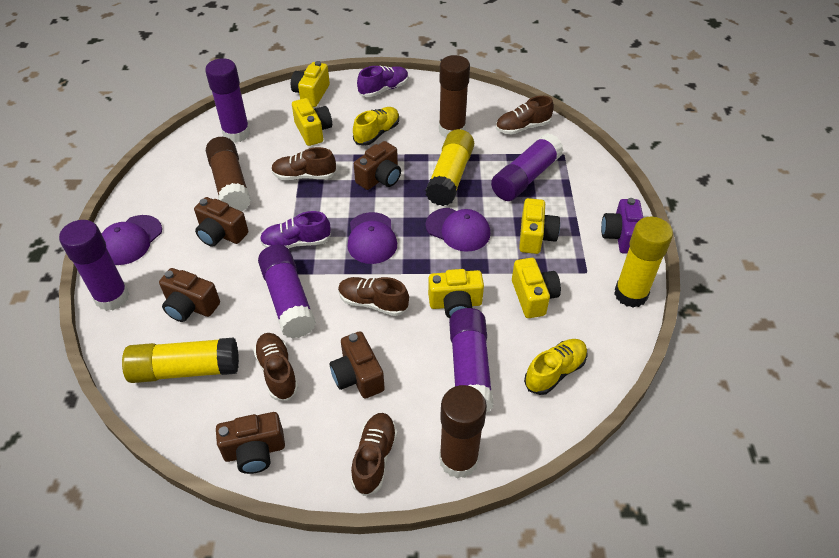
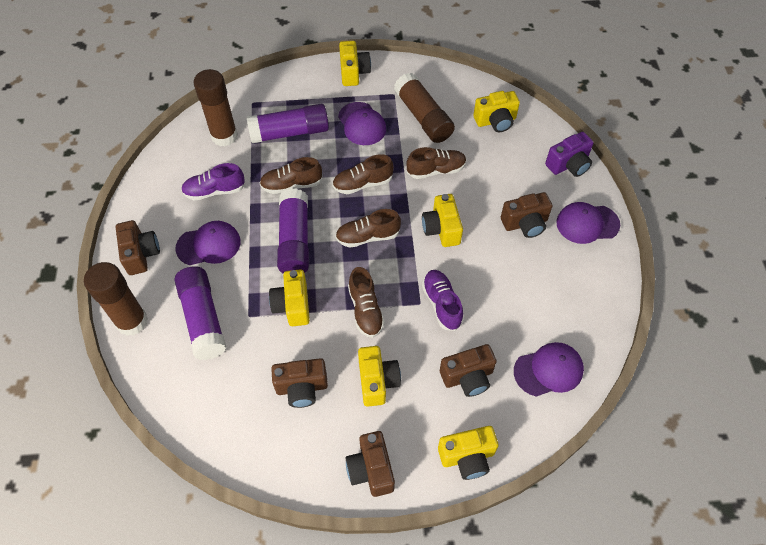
purple cap: 3 -> 4
purple glue stick: 5 -> 3
yellow camera: 5 -> 6
yellow glue stick: 3 -> 0
yellow shoe: 2 -> 0

